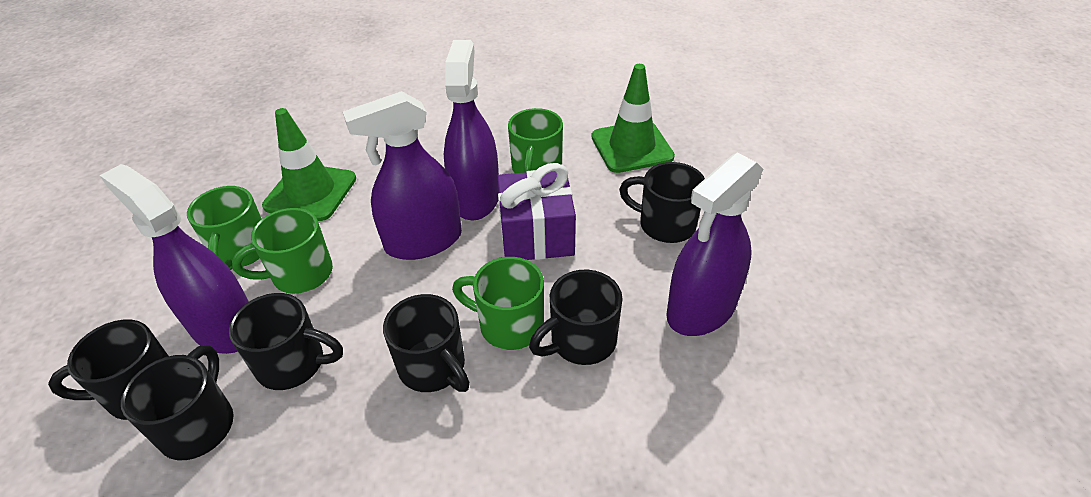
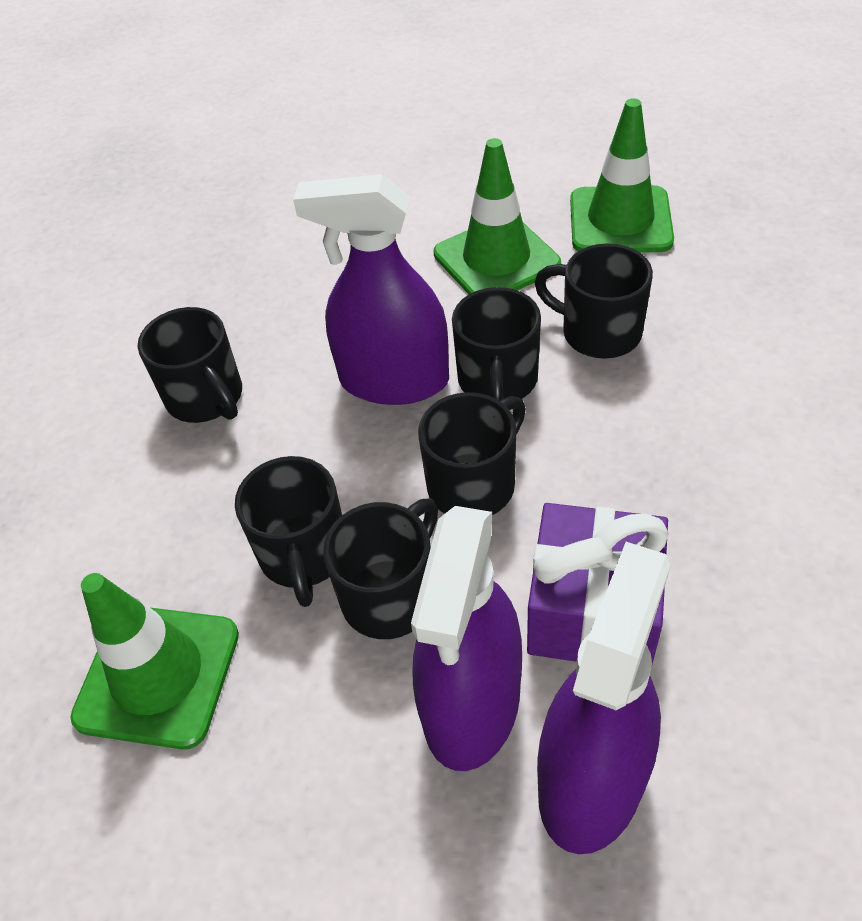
green mug: 4 -> 0
green traffic cone: 2 -> 3
purple spray bottle: 4 -> 3

